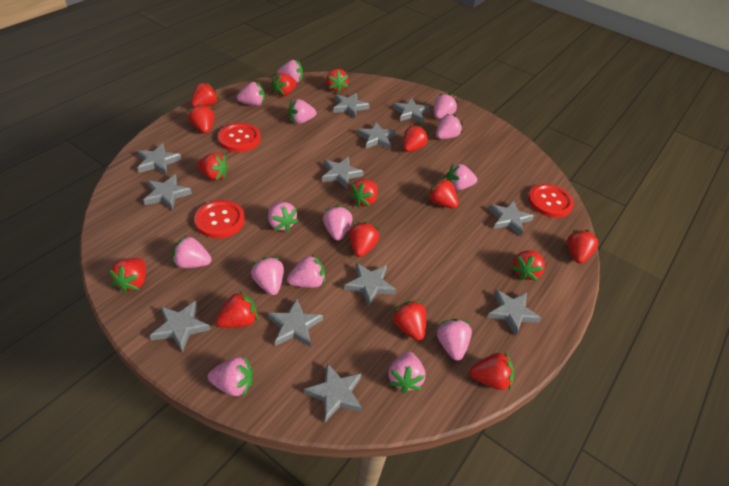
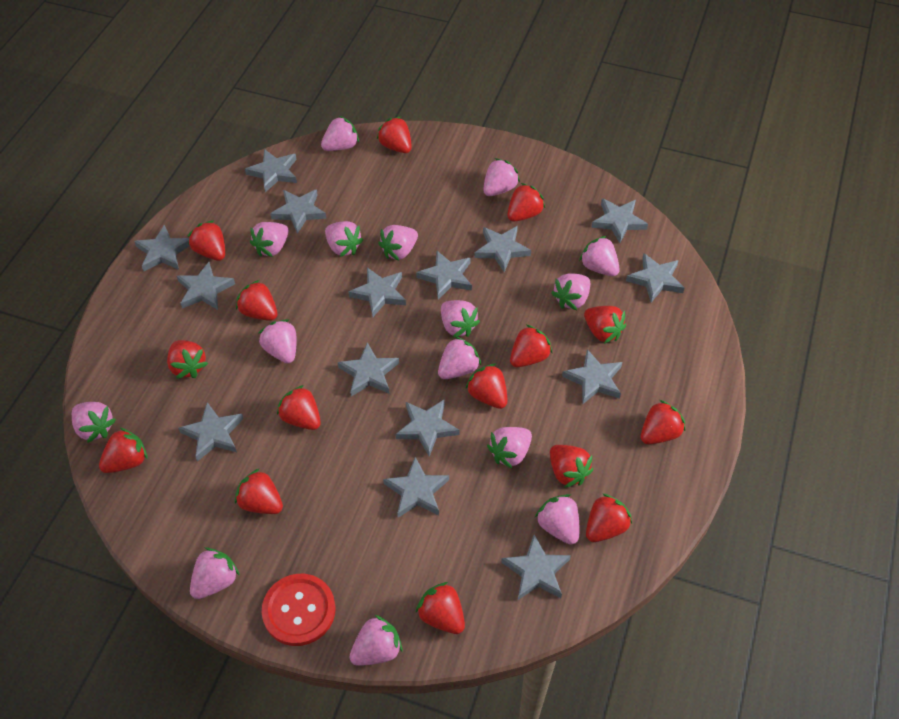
grey star: 12 -> 15
pink strawberry: 14 -> 15
red button: 3 -> 1

